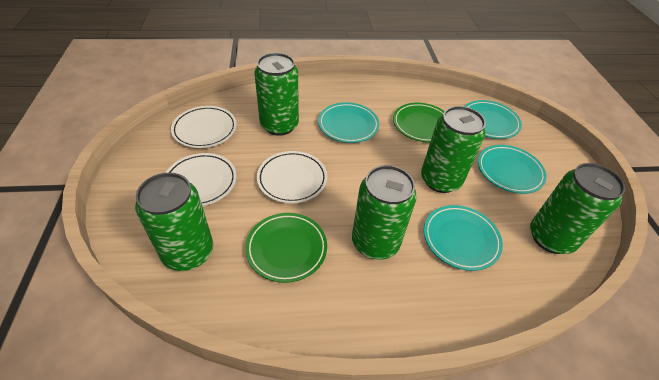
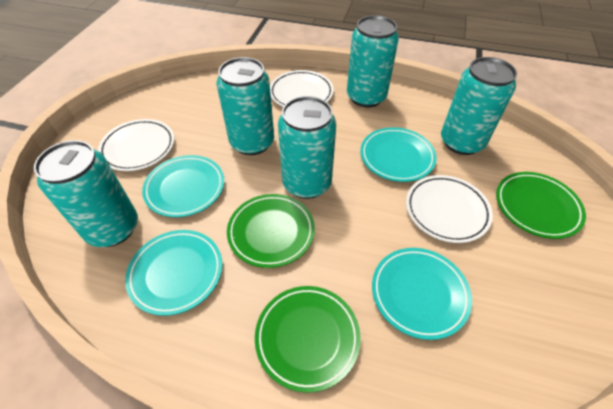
green can: 5 -> 0
green plate: 2 -> 3
turquoise can: 0 -> 5

